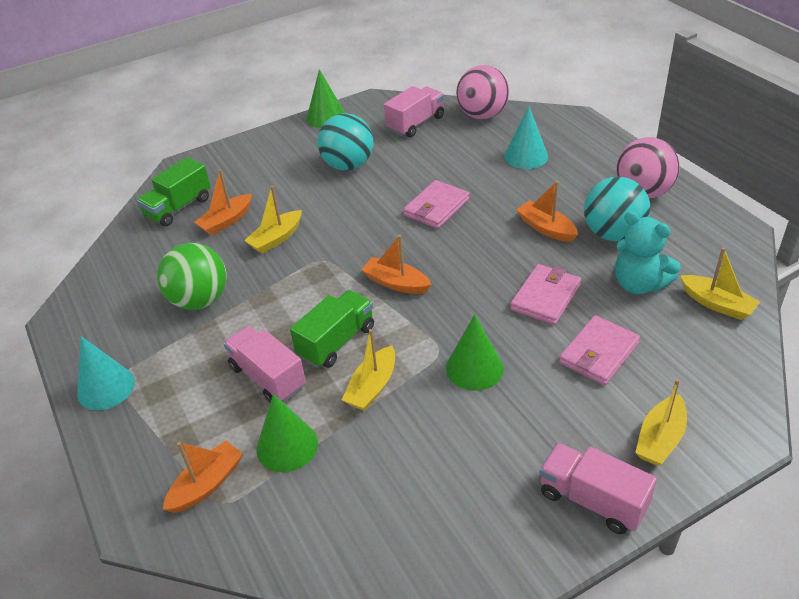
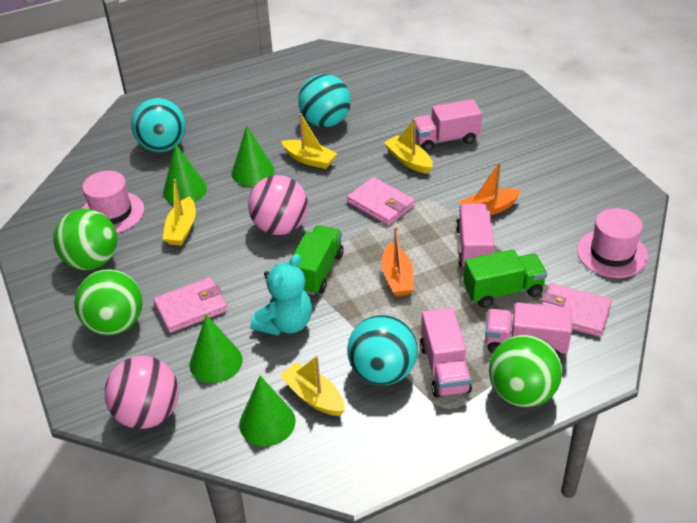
green ball: 1 -> 3
green cone: 3 -> 4
orange boat: 4 -> 2
pink hat: 0 -> 2
pink truck: 3 -> 4
turquoise ball: 2 -> 3
turquoise cone: 2 -> 0

